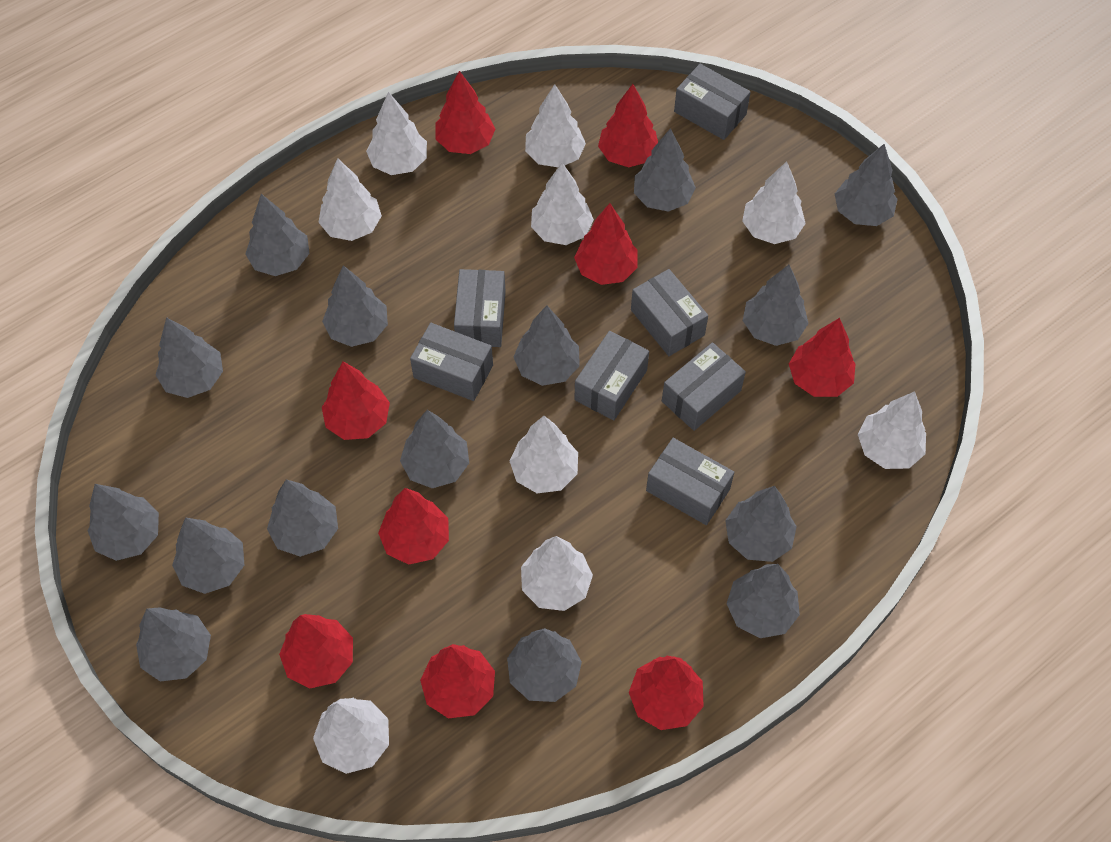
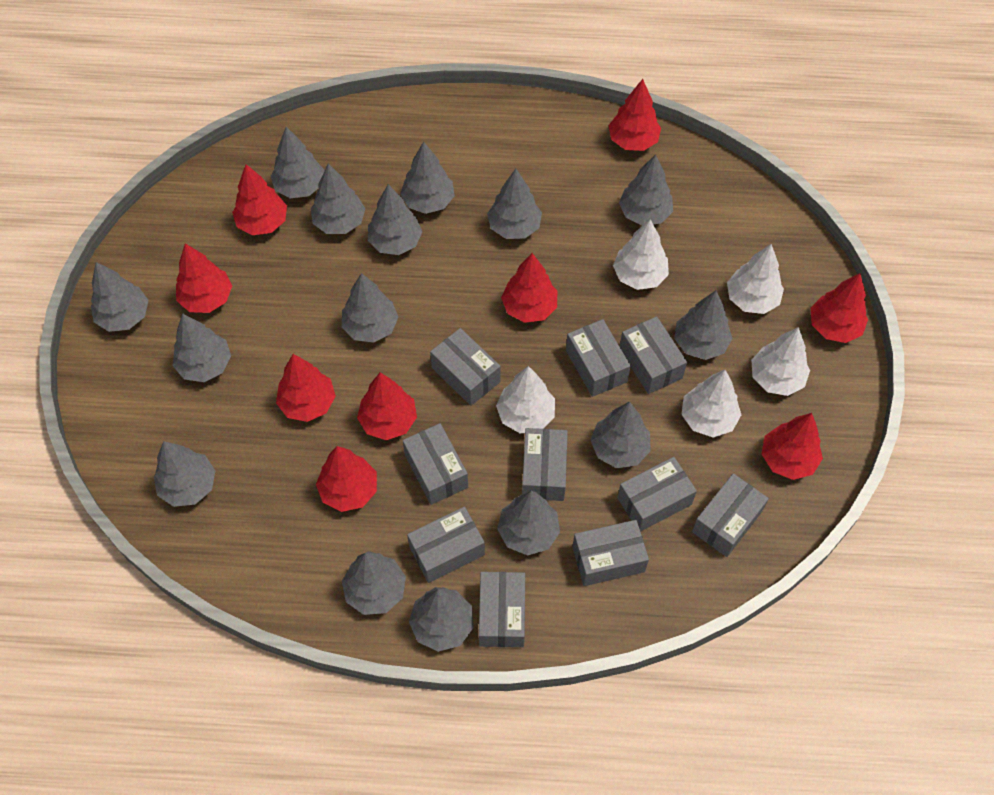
grey box: 7 -> 10
white tree: 9 -> 5

